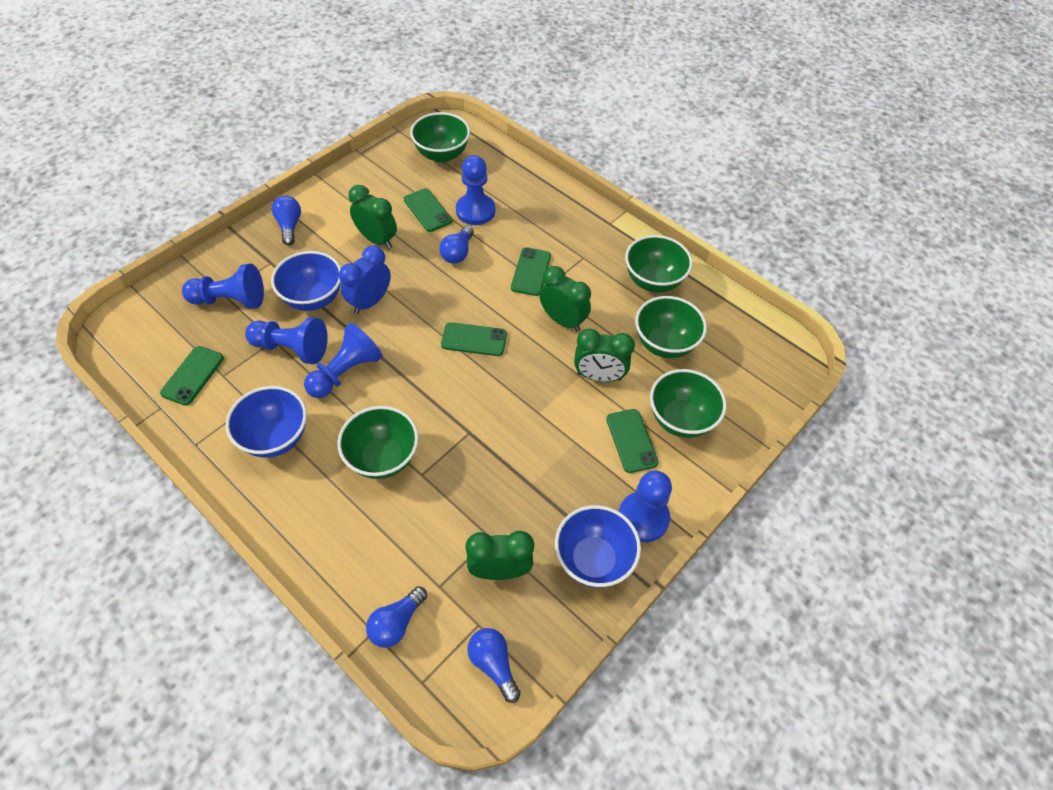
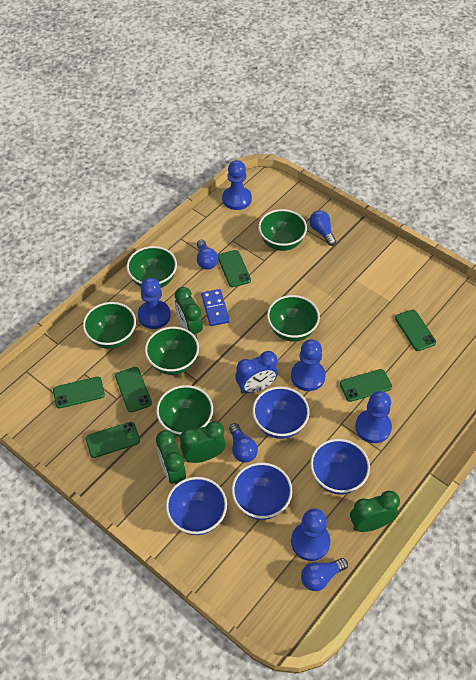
blue bowl: 3 -> 4
blue domino: 0 -> 1
green bowl: 5 -> 6
green phone: 5 -> 6

